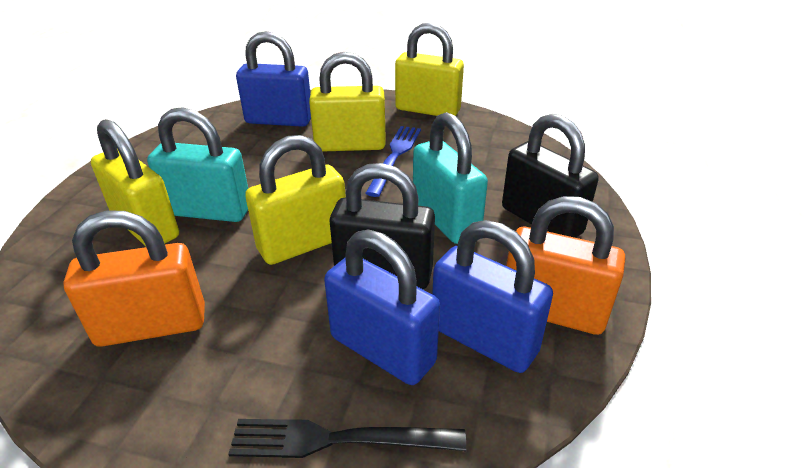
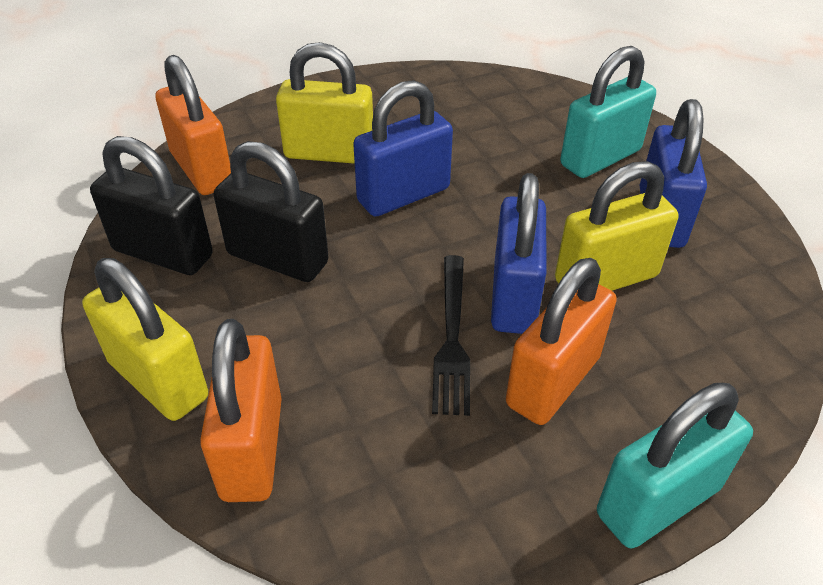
blue fork: 1 -> 0
orange padlock: 2 -> 3
yellow padlock: 4 -> 3

